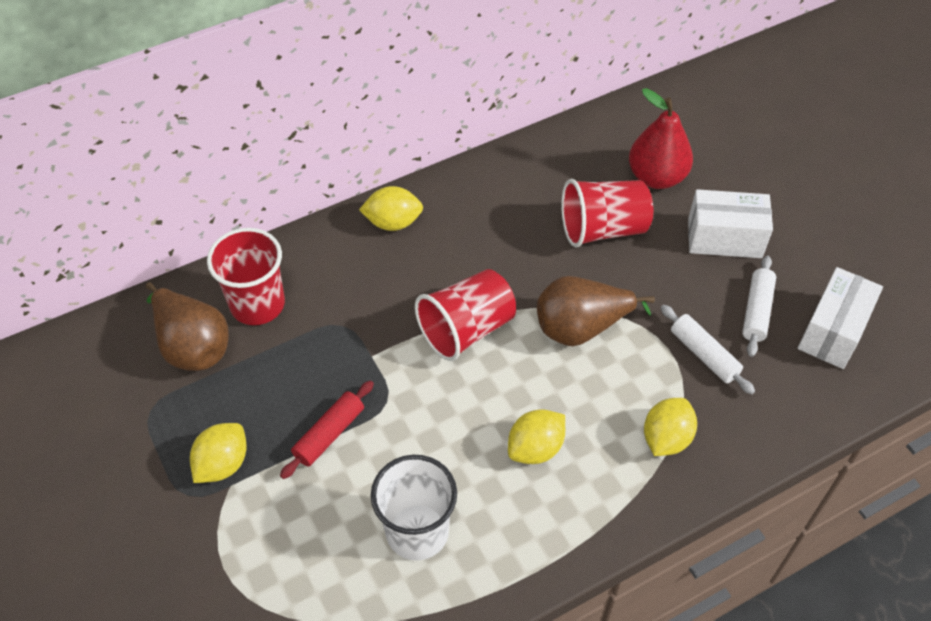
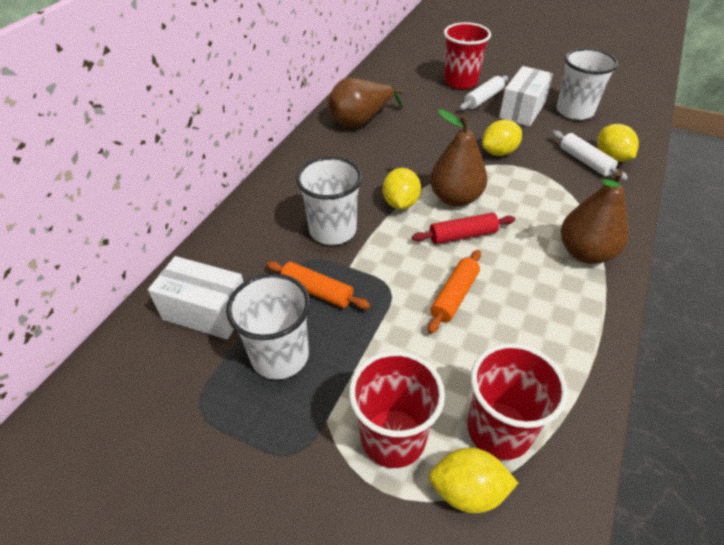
brown pear: 2 -> 3
orange rolling pin: 0 -> 2
red pear: 1 -> 0
white cup: 1 -> 3

